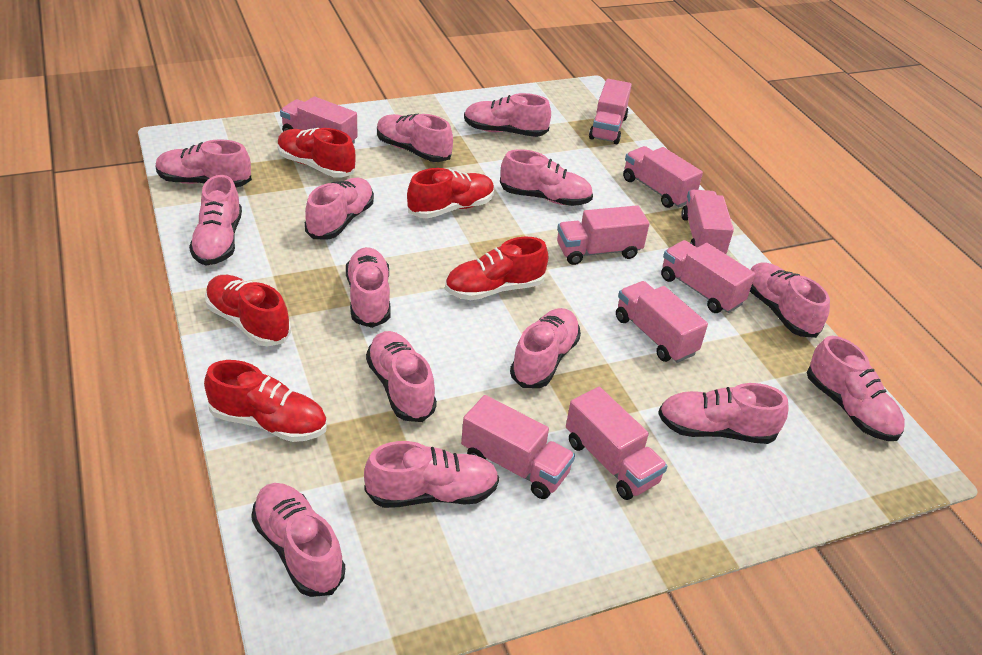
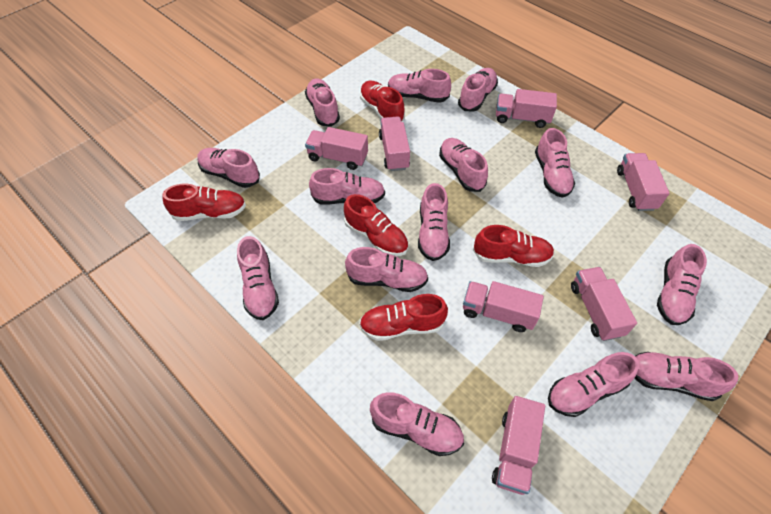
pink truck: 9 -> 7

